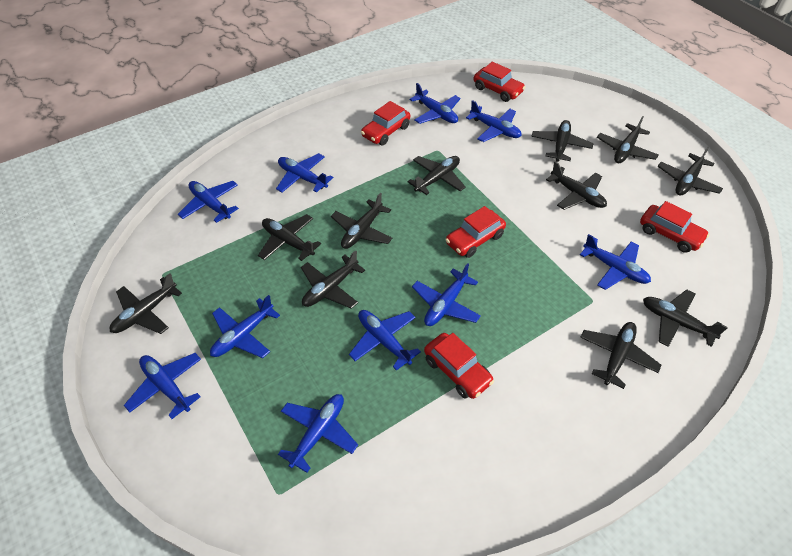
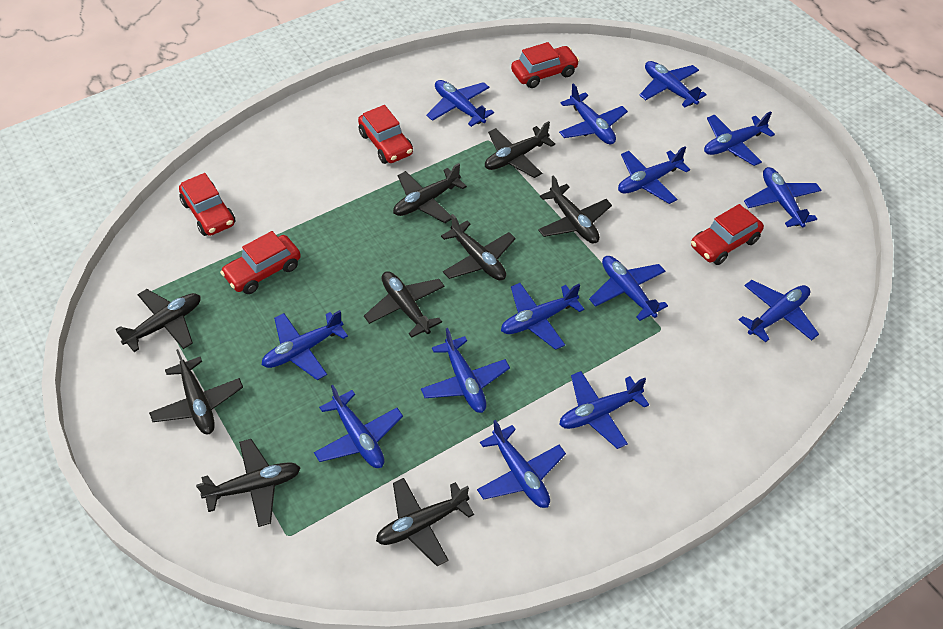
black plane: 11 -> 9
blue plane: 10 -> 14

